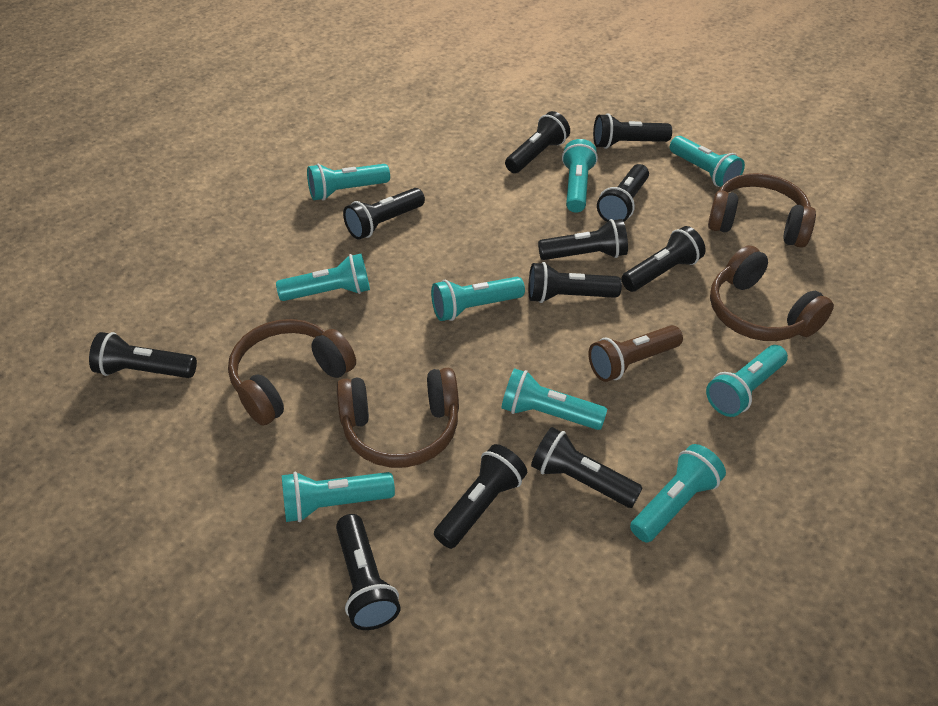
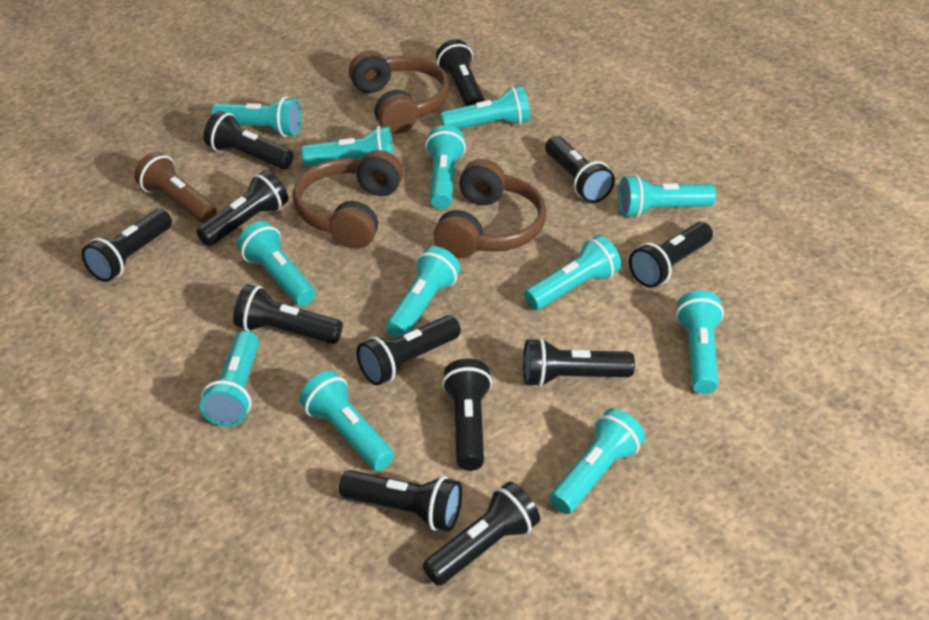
black flashlight: 11 -> 12
brown headphones: 4 -> 3
turquoise flashlight: 9 -> 12

